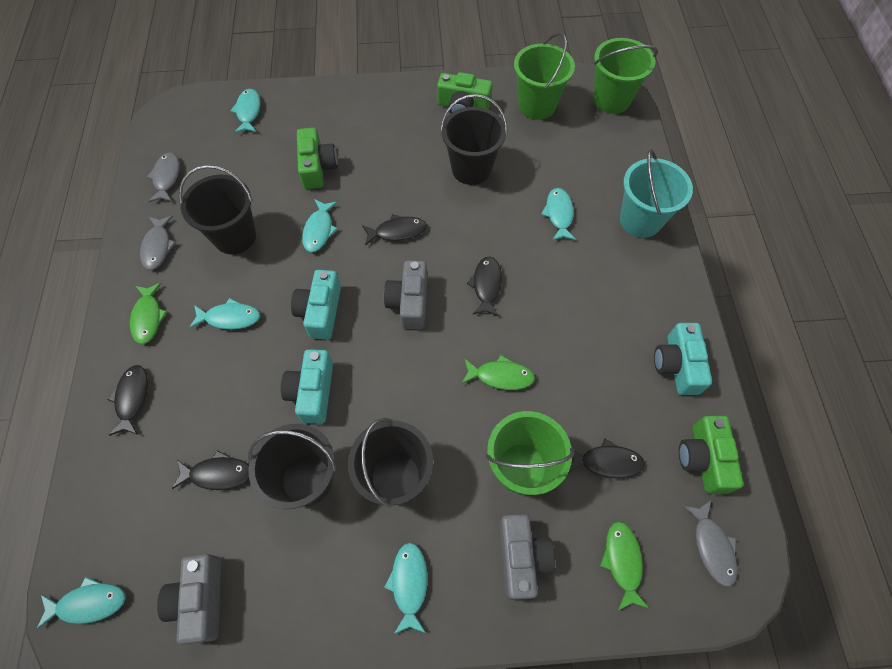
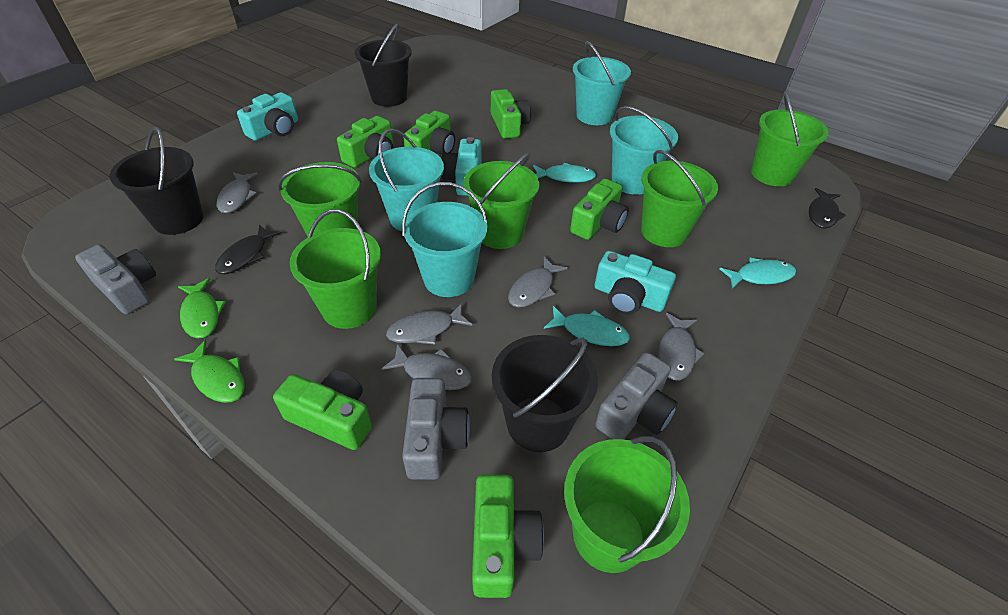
black bucket: 4 -> 3
black fish: 5 -> 2
green bucket: 3 -> 6
green camera: 3 -> 6
green fish: 3 -> 2
grey fish: 3 -> 5
turquoise bucket: 1 -> 4
turquoise fish: 6 -> 3

